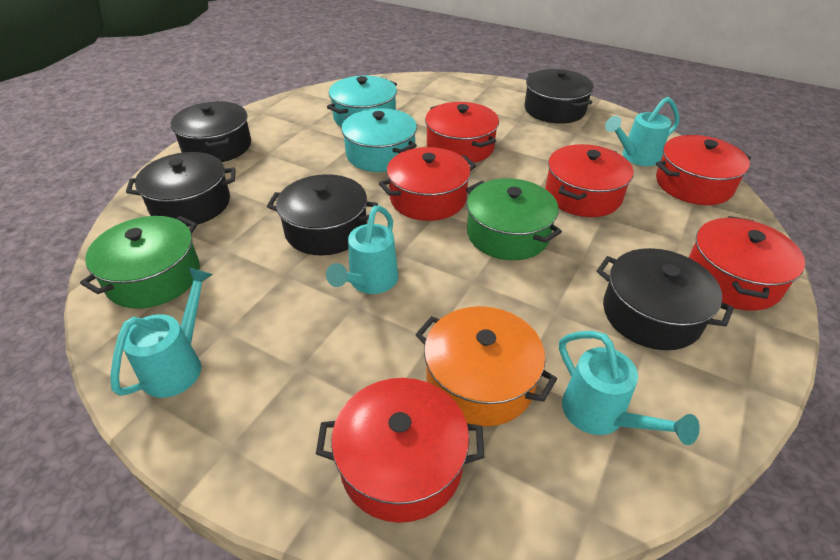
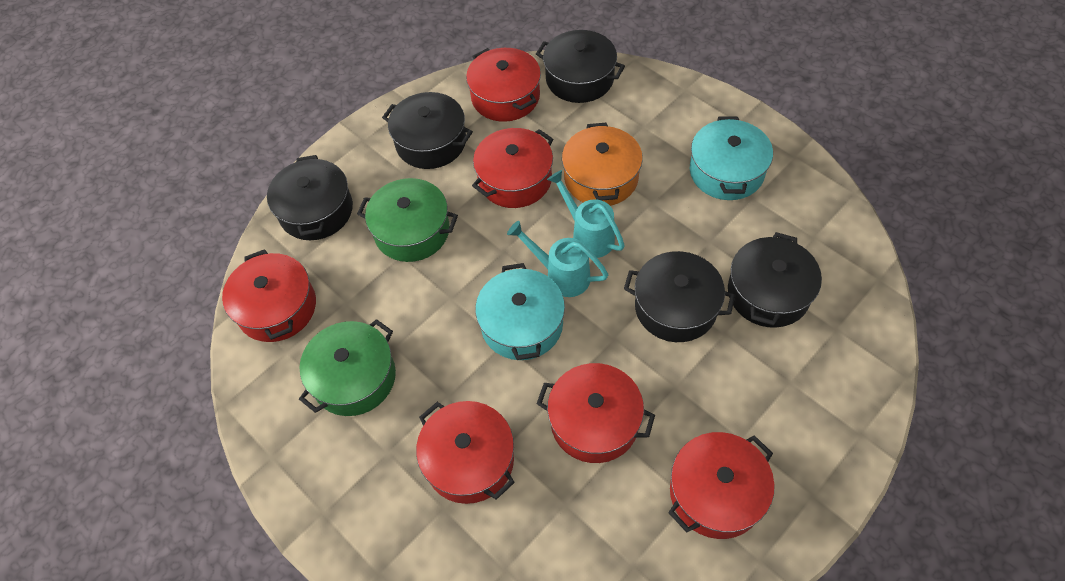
turquoise watering can: 4 -> 2

